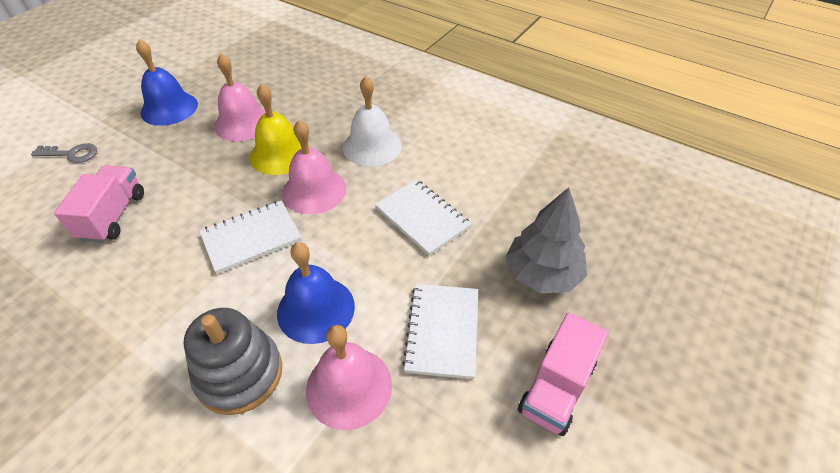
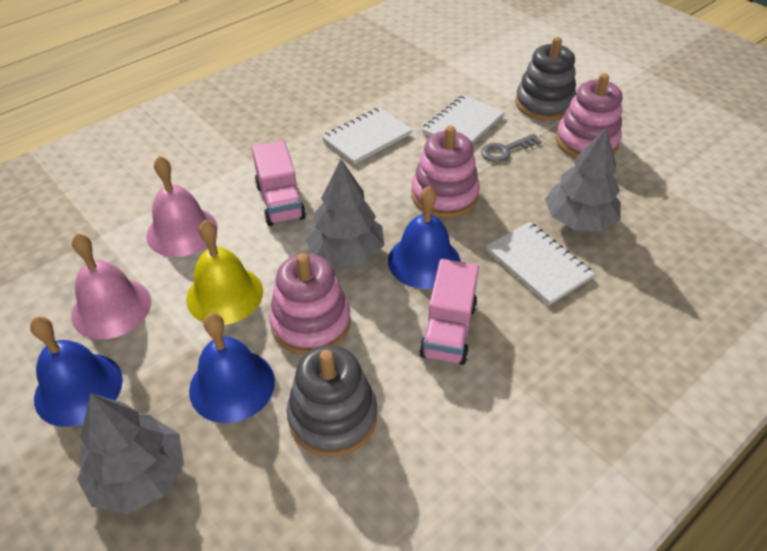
blue bell: 2 -> 3
grey stacking toy: 1 -> 2
grey tree: 1 -> 3
pink bell: 3 -> 2
pink stacking toy: 0 -> 3
white bell: 1 -> 0

